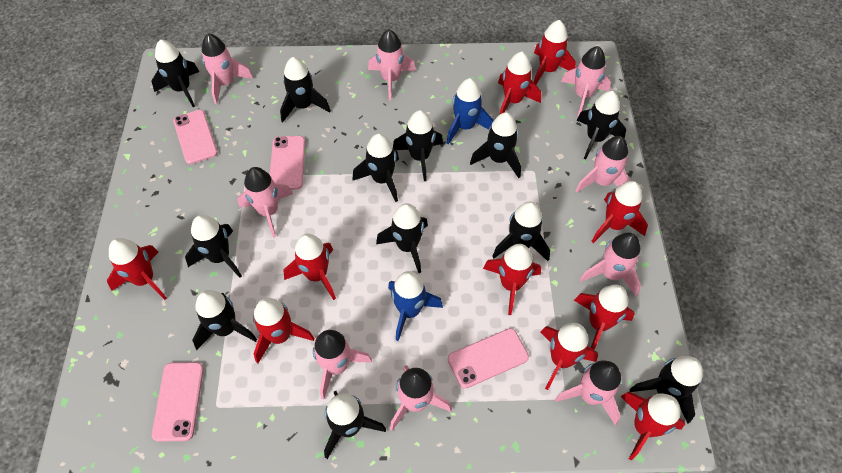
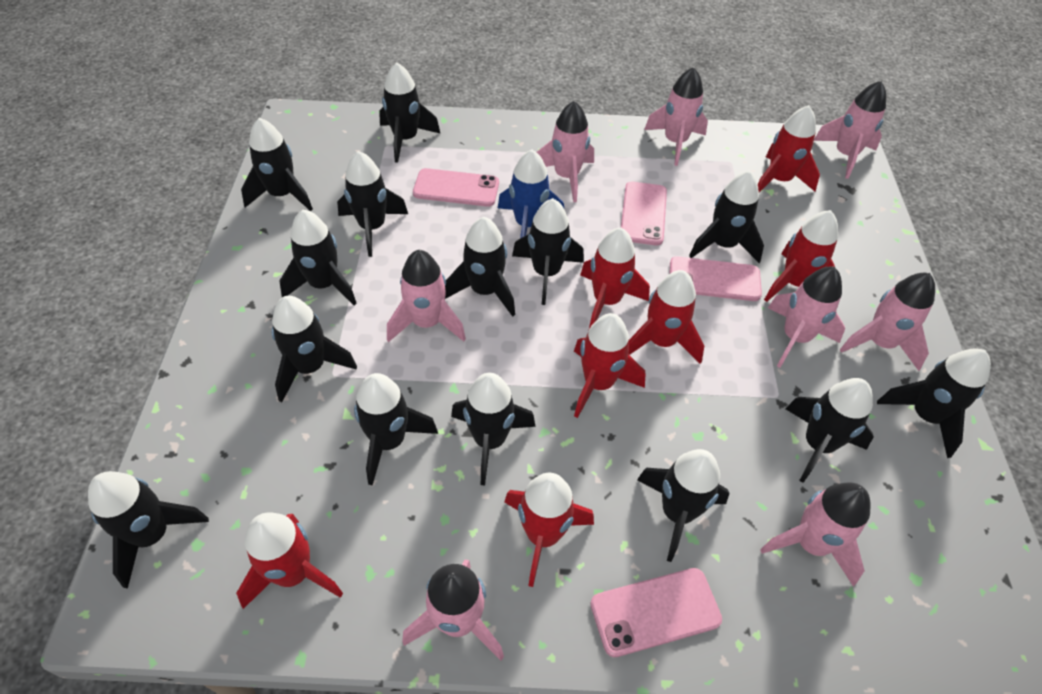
black rocket: 12 -> 14
blue rocket: 2 -> 1
pink rocket: 9 -> 8
red rocket: 10 -> 7

